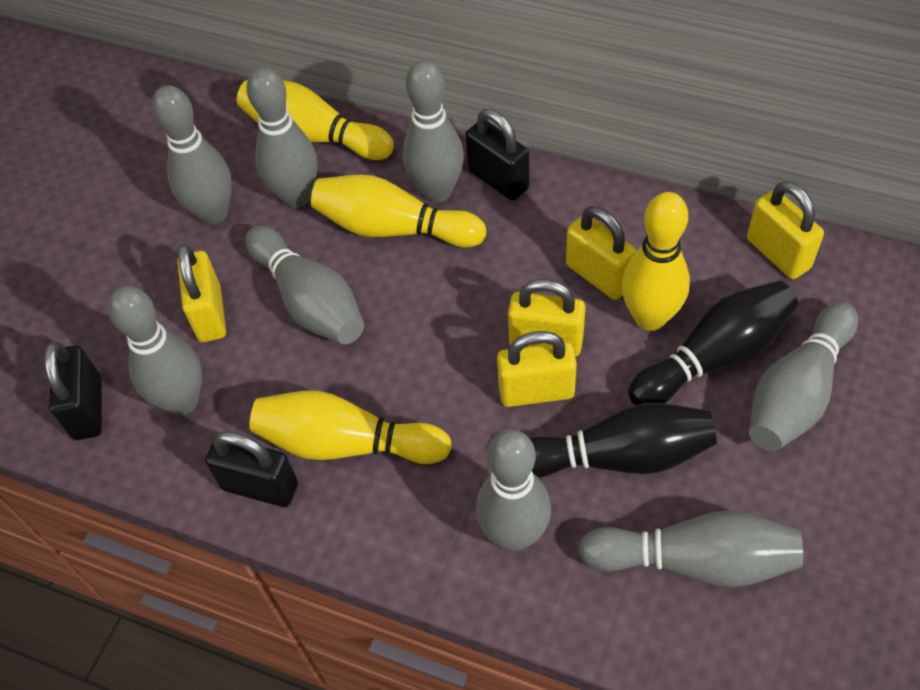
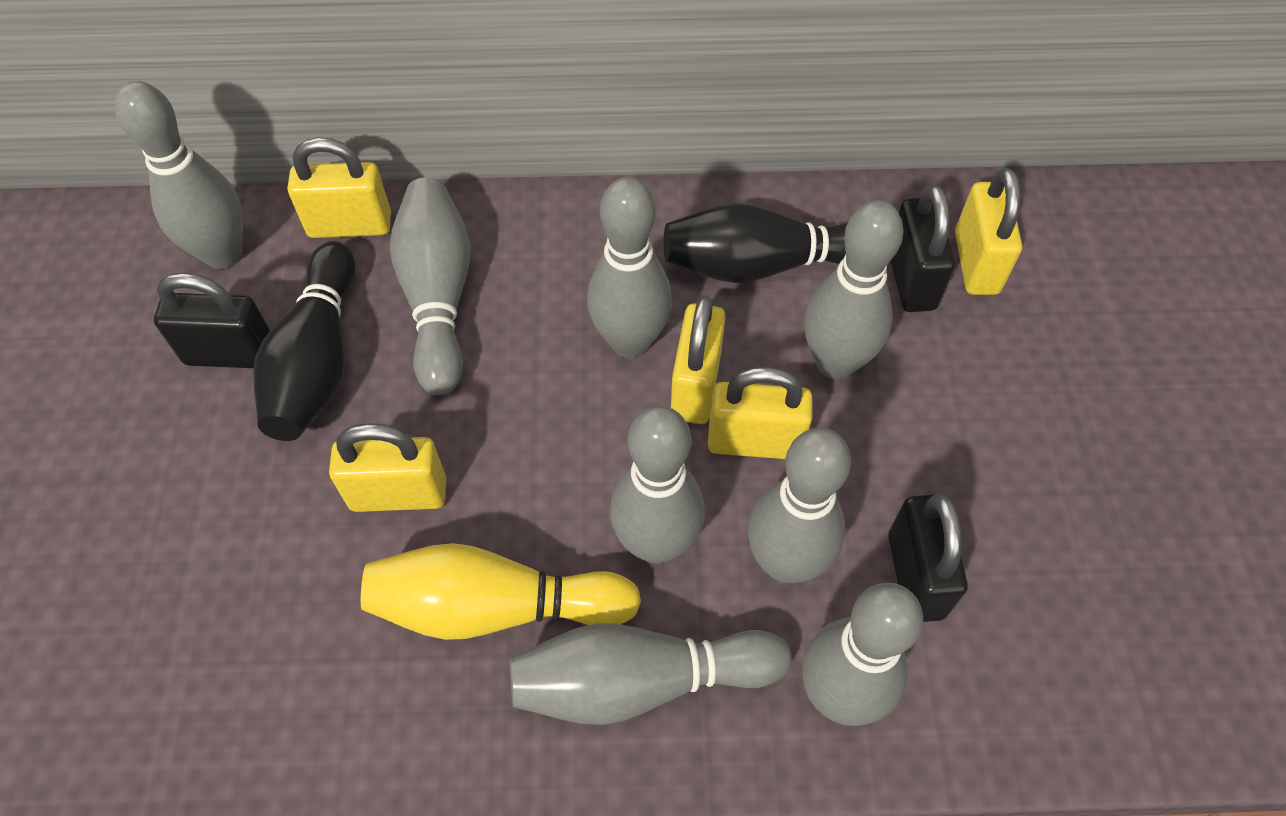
yellow bowling pin: 4 -> 1

